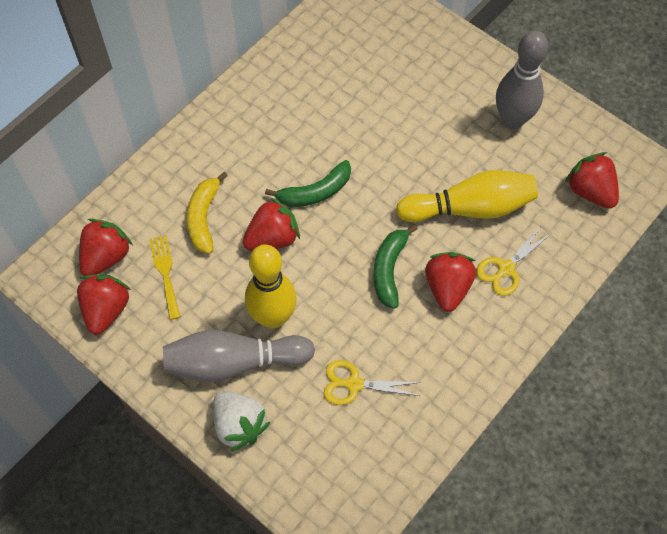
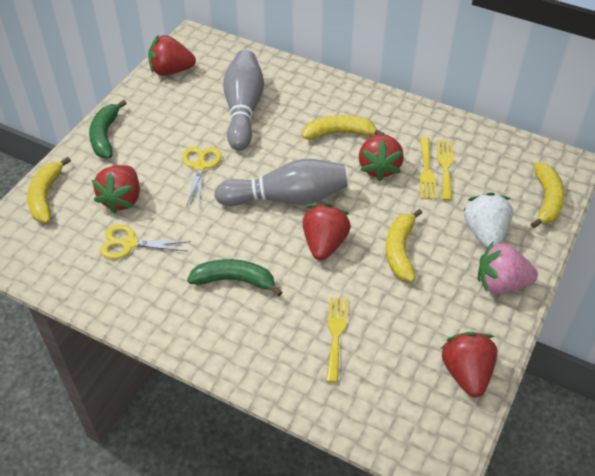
pink strawberry: 0 -> 1
yellow banana: 1 -> 4
yellow bowling pin: 2 -> 0
yellow fork: 1 -> 3

